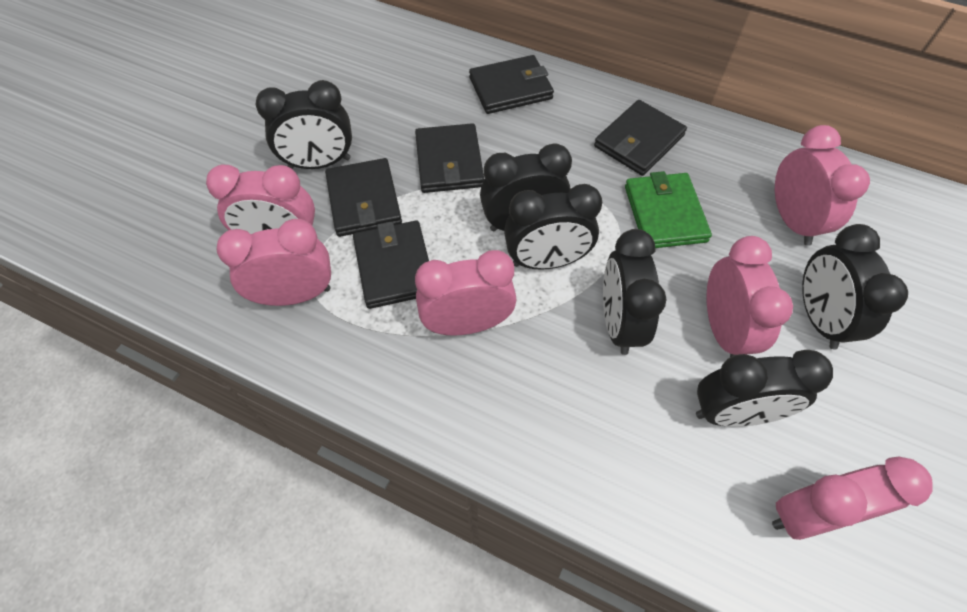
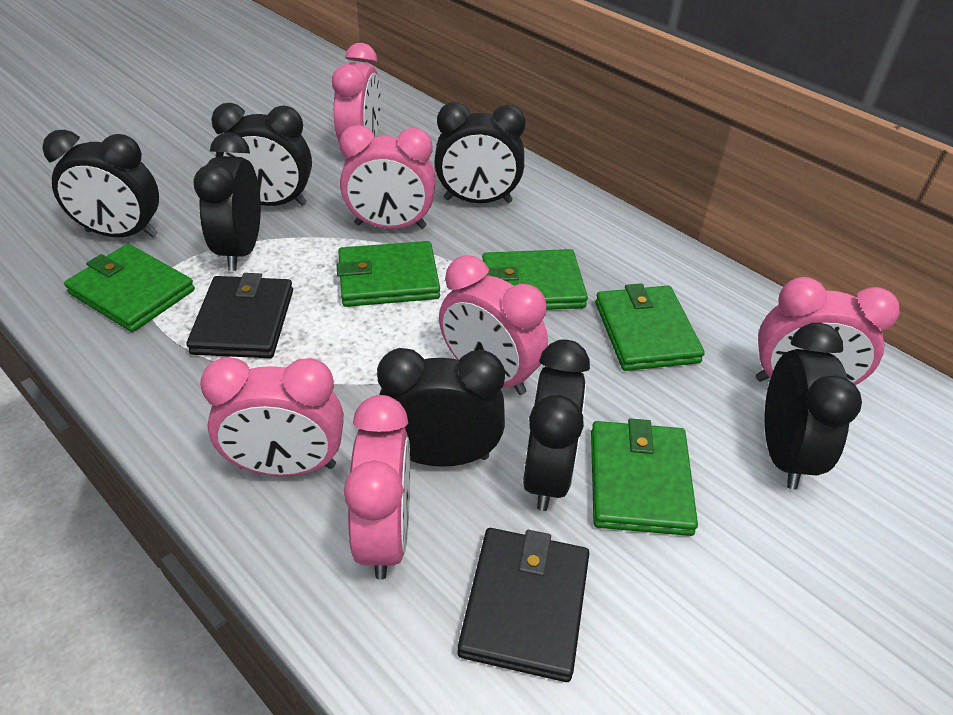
black clock: 6 -> 7
black wallet: 5 -> 2
green wallet: 1 -> 5

